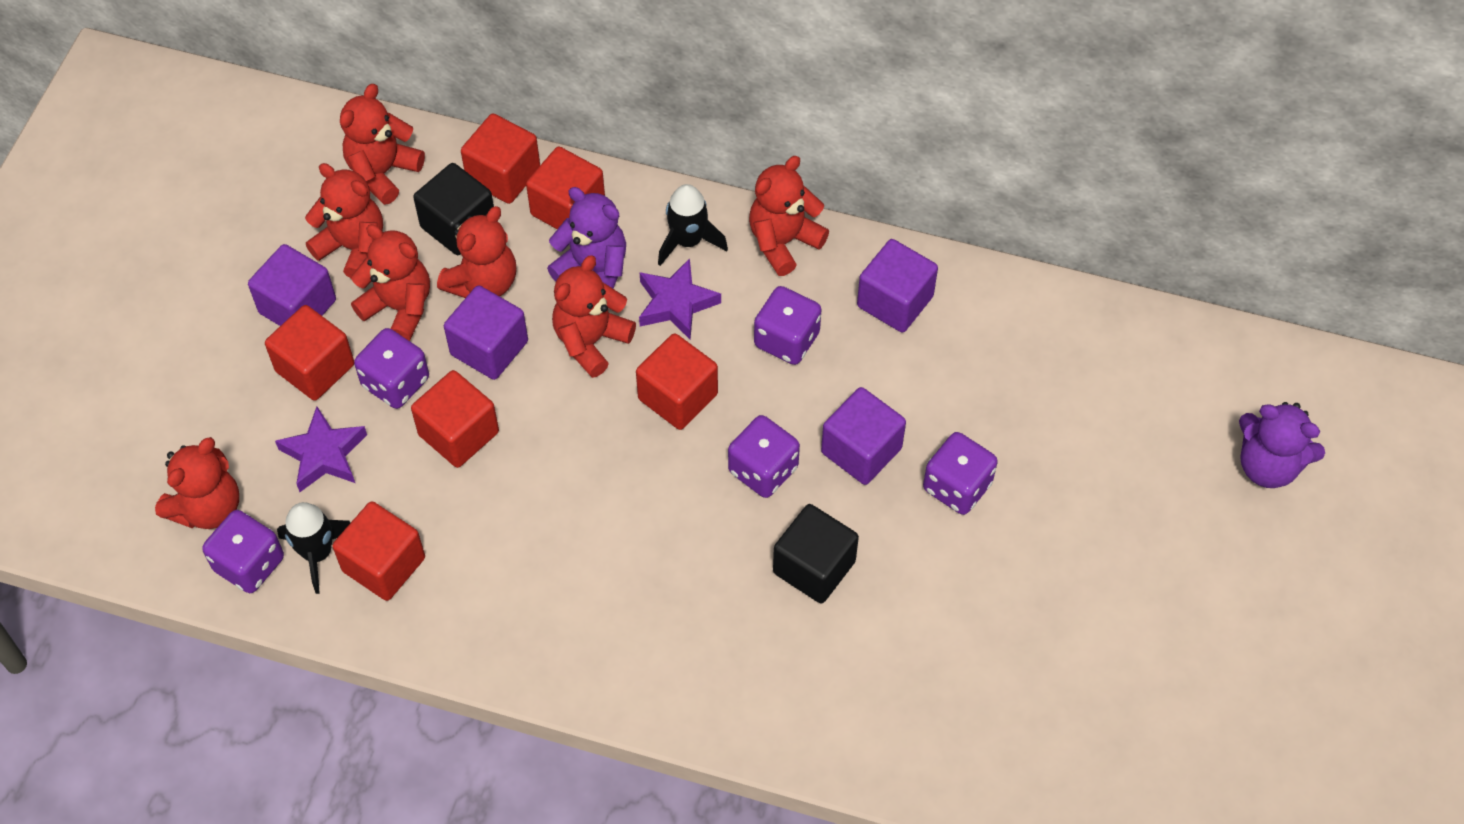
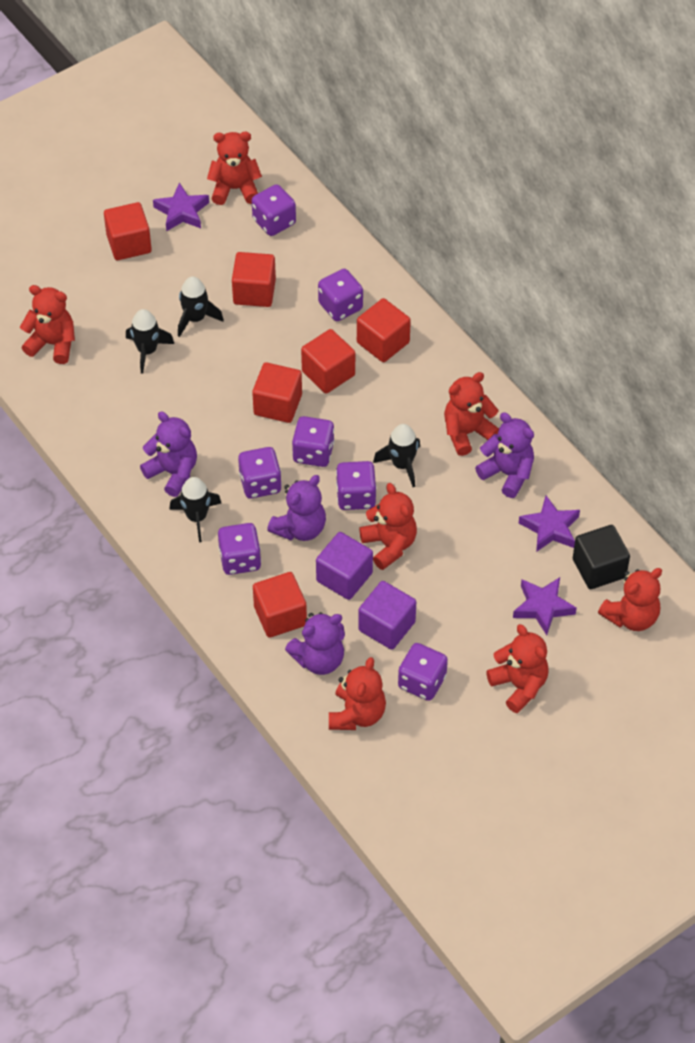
black cube: 2 -> 1
black rocket: 2 -> 4
purple cube: 4 -> 2
purple dice: 5 -> 7
purple star: 2 -> 3
purple teddy bear: 2 -> 4

